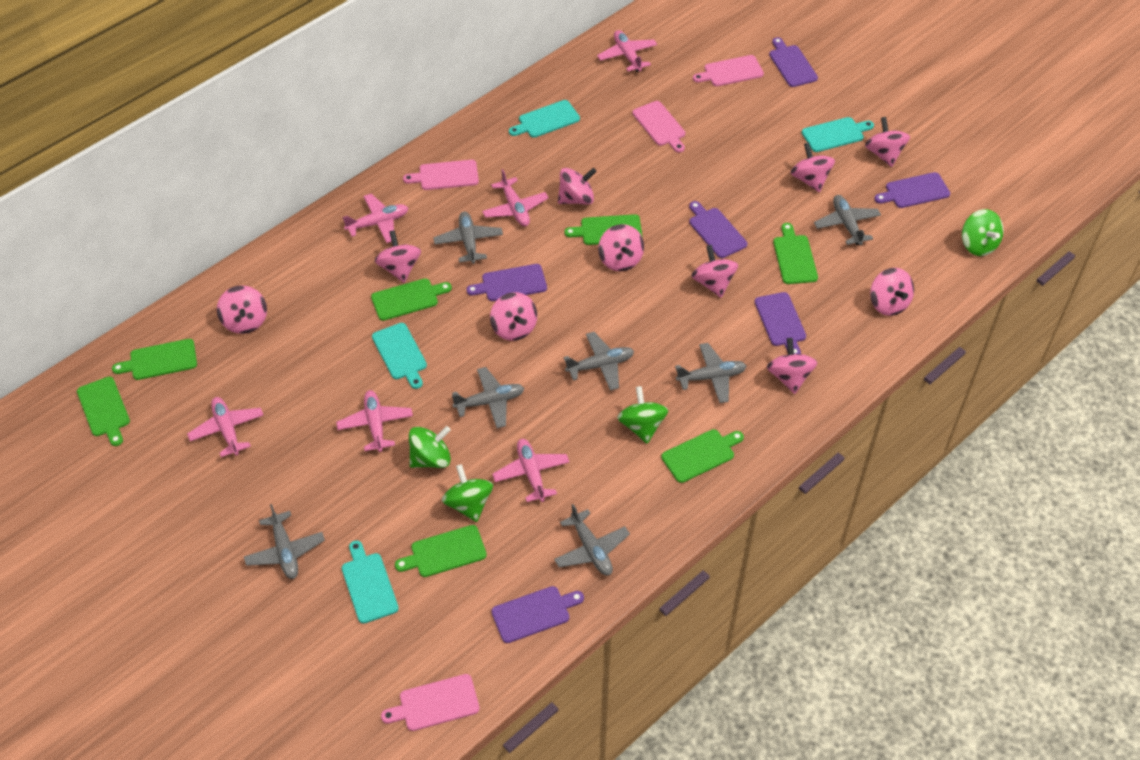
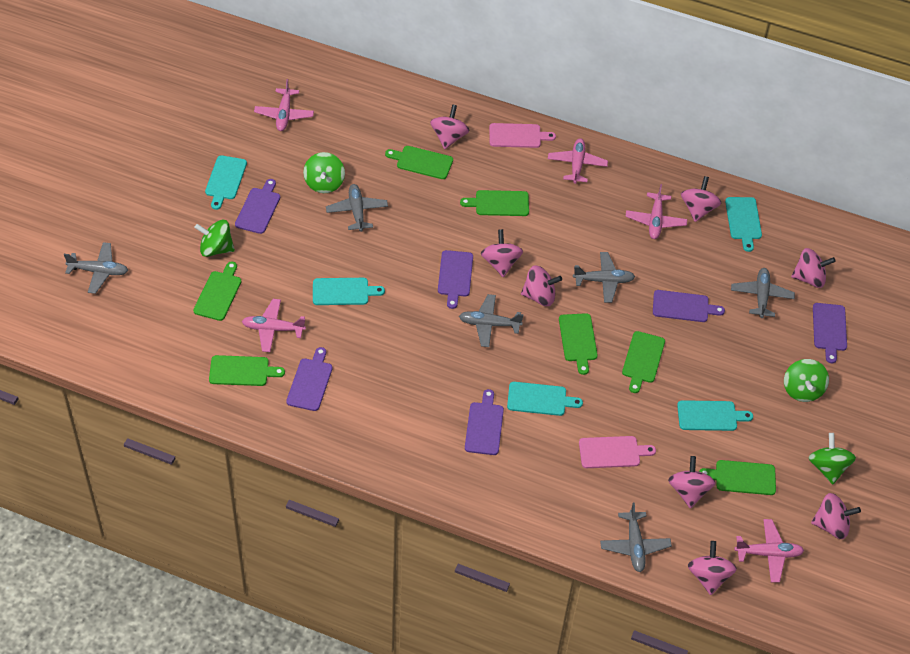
grey plane: 7 -> 6
pink cutting board: 4 -> 2
pink plane: 6 -> 5
pink spinning top: 10 -> 8
turquoise cutting board: 4 -> 5

